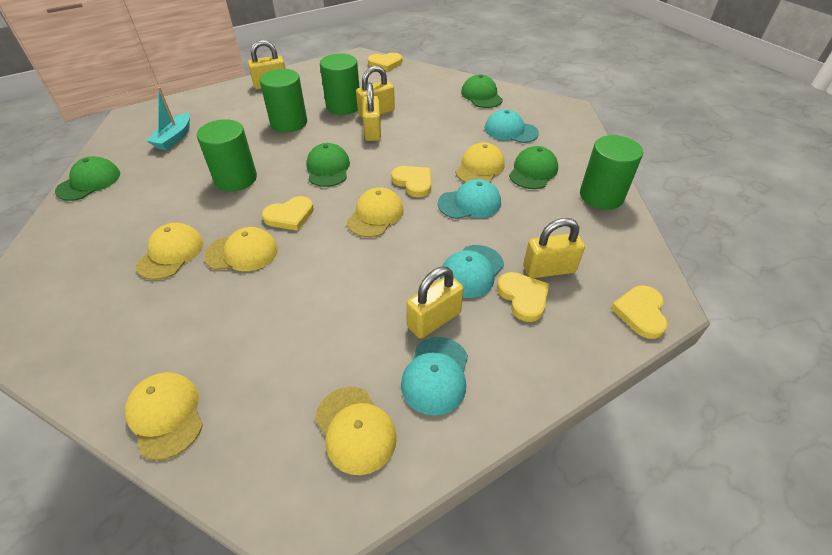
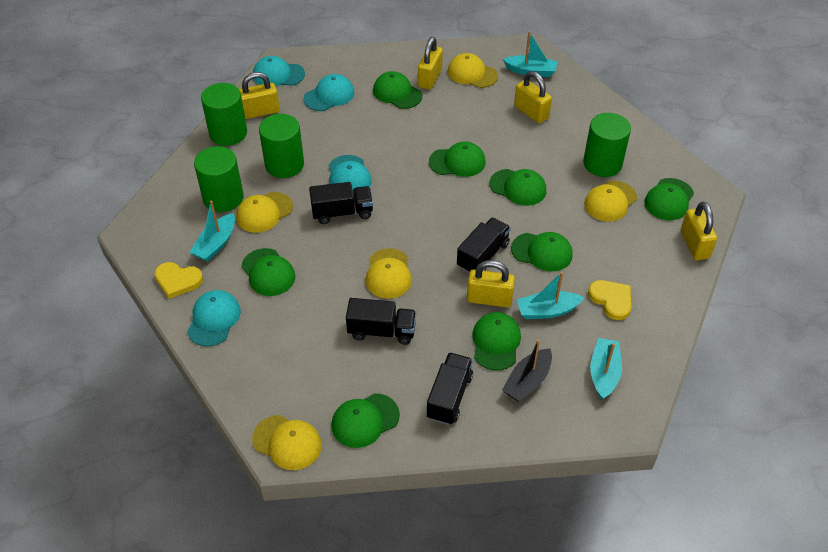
black boat: 0 -> 1
black truck: 0 -> 4
green cap: 4 -> 8
turquoise boat: 1 -> 4
yellow cap: 6 -> 5
yellow heart: 5 -> 2

